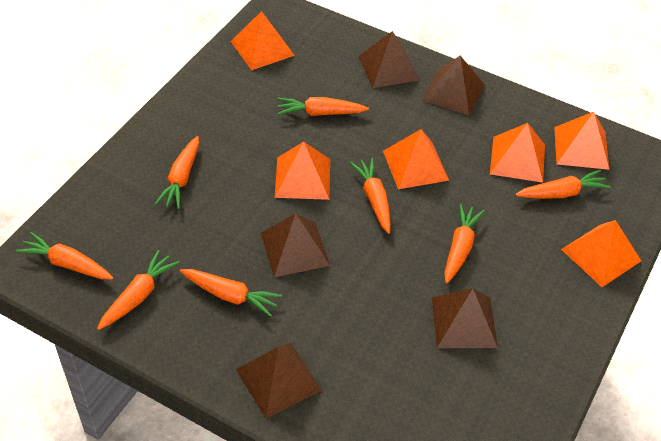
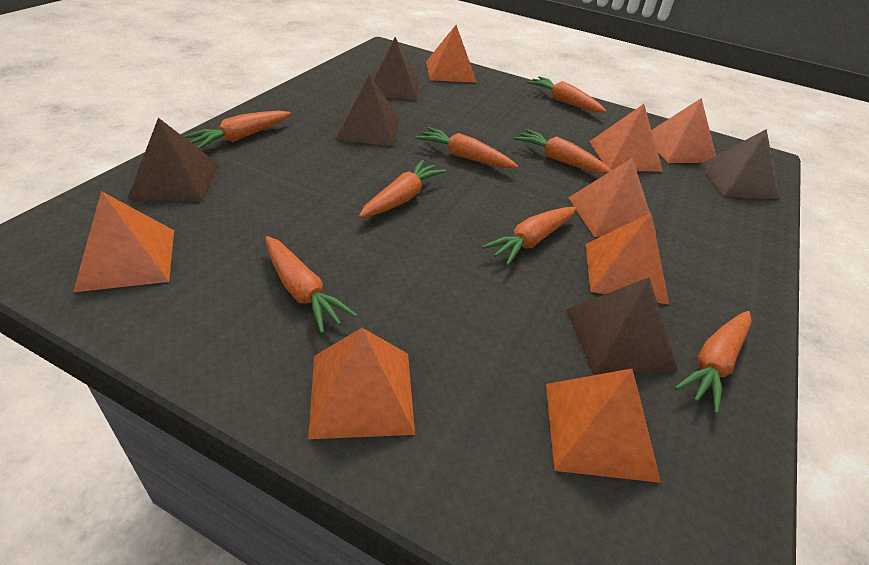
orange pyramid: 6 -> 8

